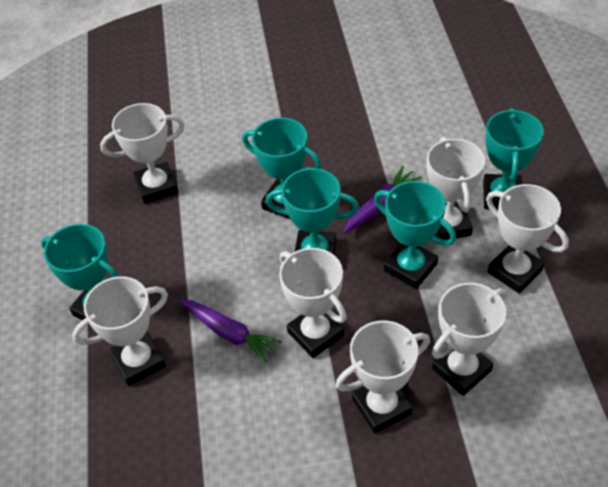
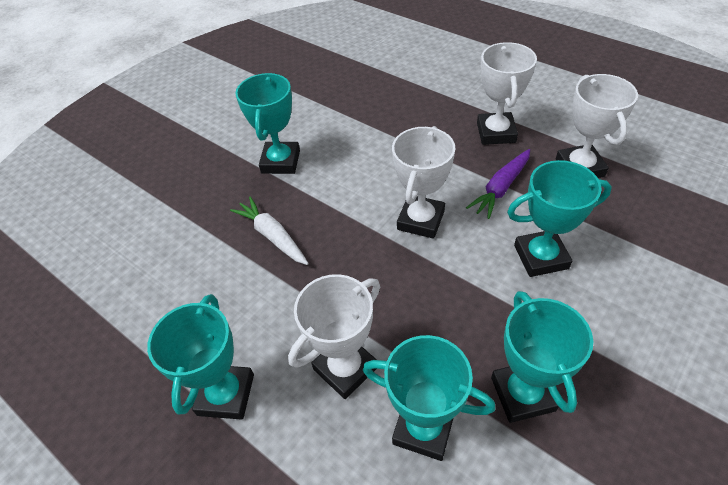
purple carrot: 2 -> 1
white carrot: 0 -> 1
white trophy: 7 -> 4

